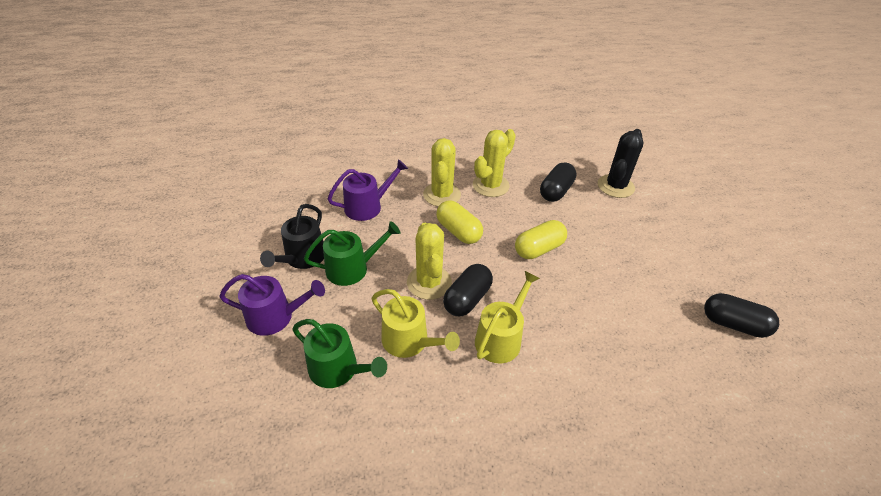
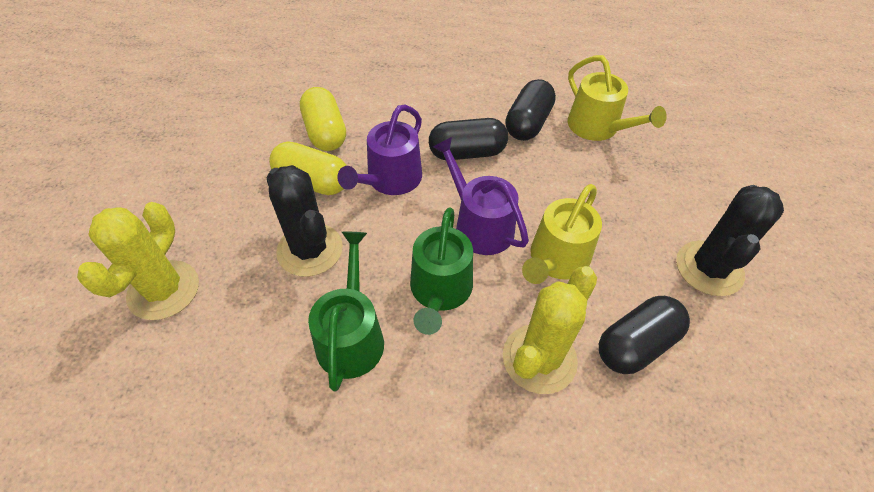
black cactus: 1 -> 2
black watering can: 1 -> 0
yellow cactus: 3 -> 2

